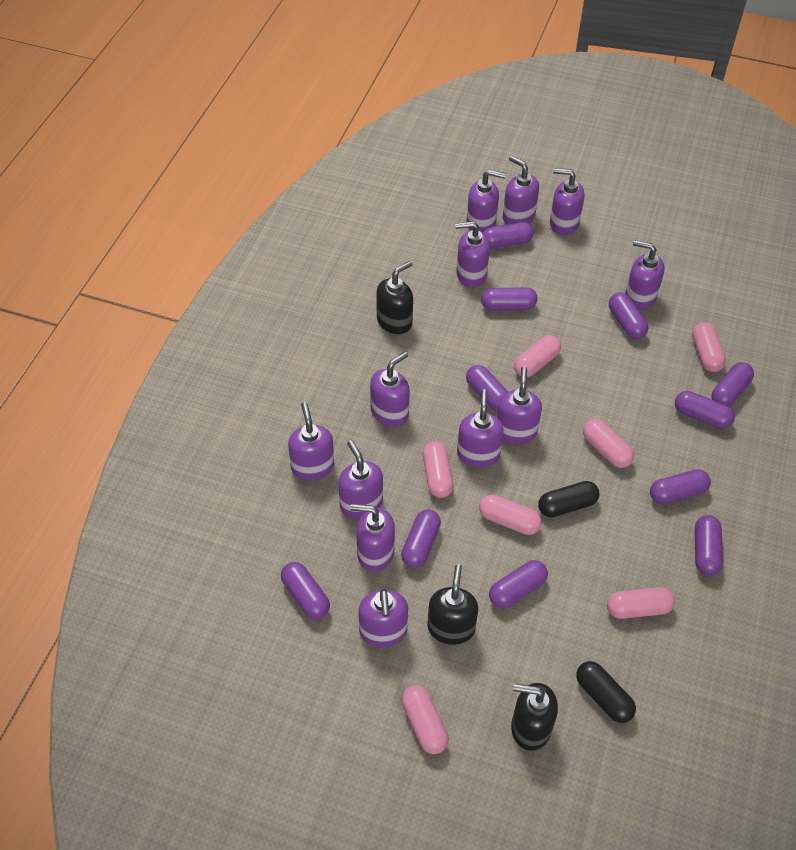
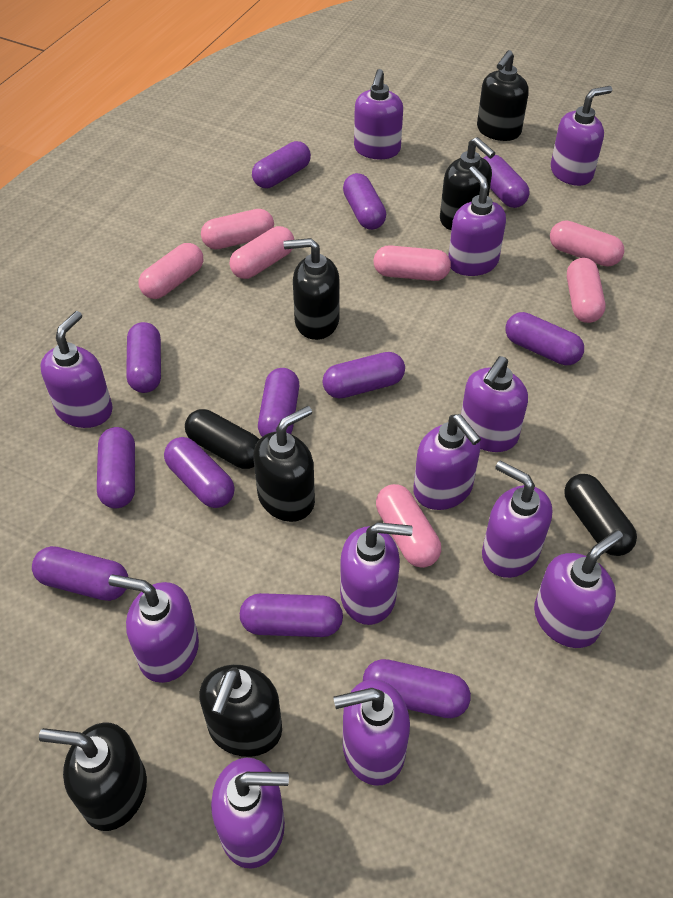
black soap dispenser: 3 -> 6
purple capsule: 11 -> 12

